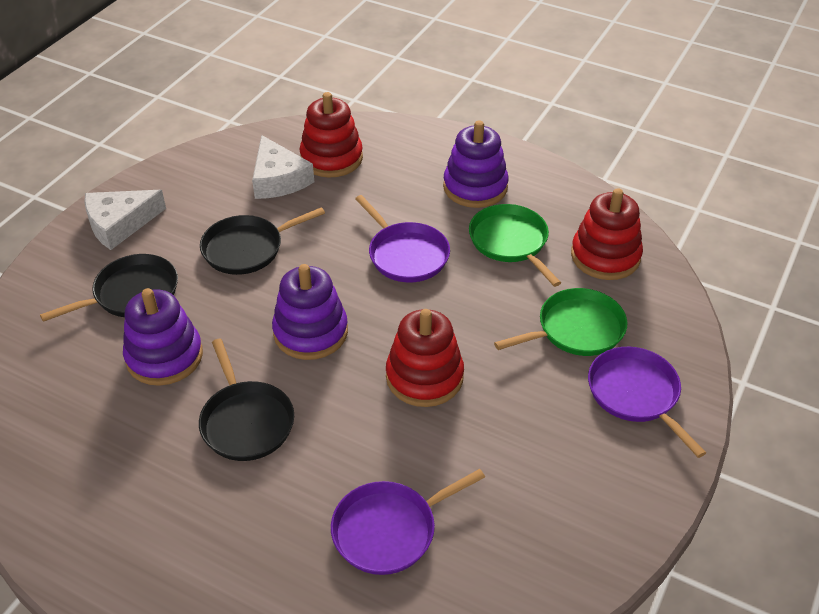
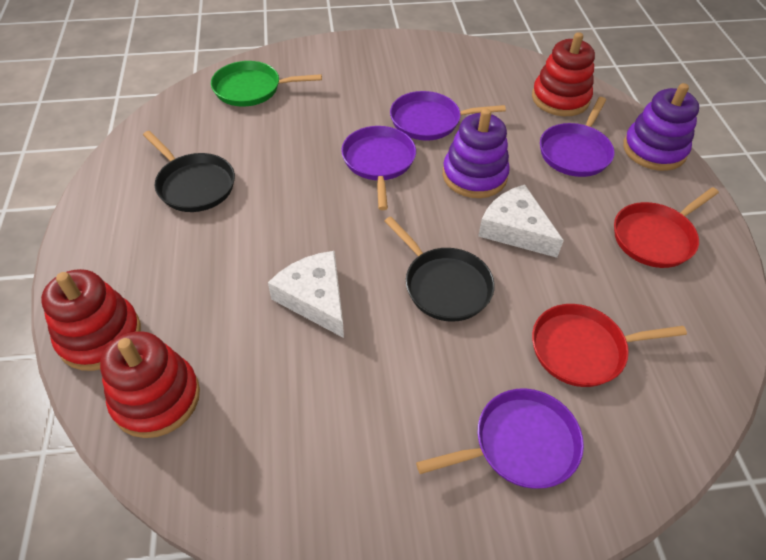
black pan: 3 -> 2
green pan: 2 -> 1
purple pan: 3 -> 4
purple stacking toy: 3 -> 2
red pan: 0 -> 2

